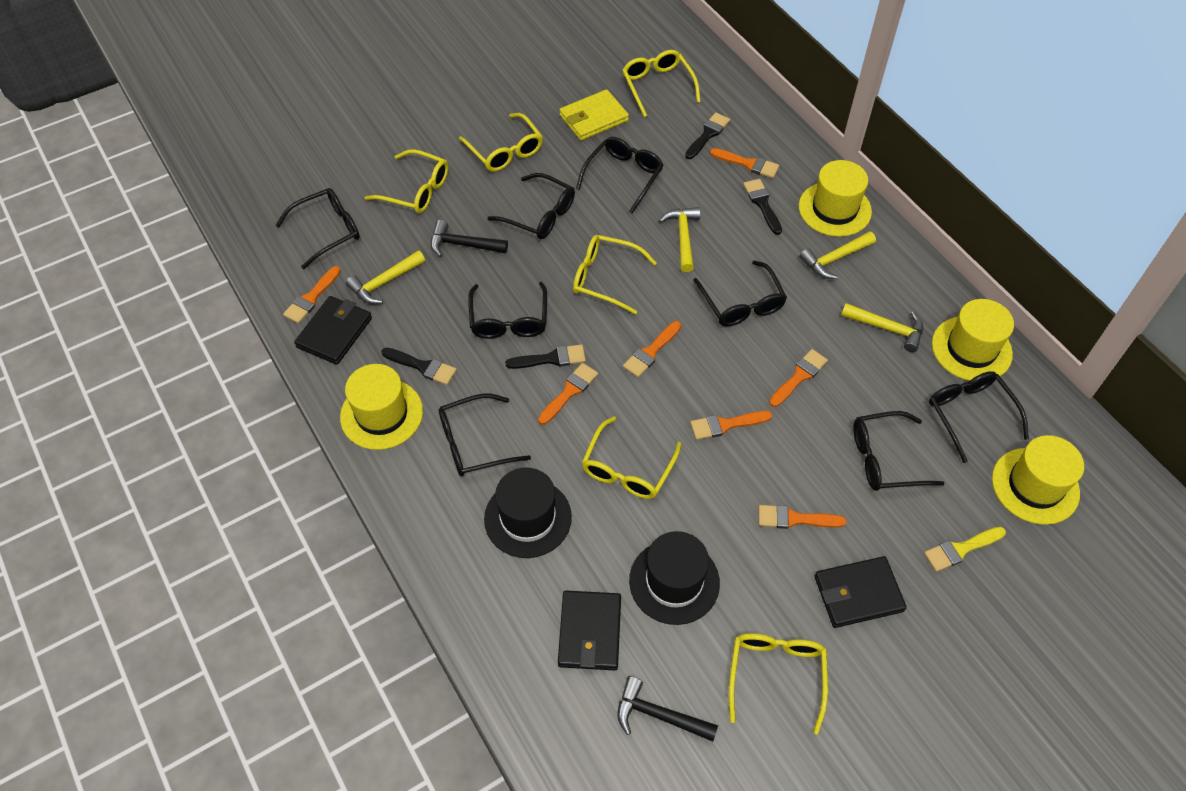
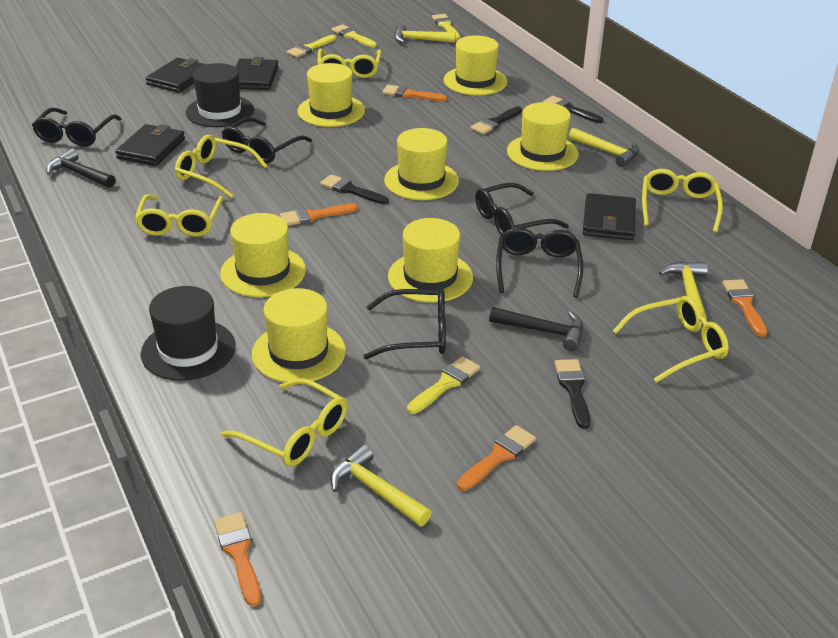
black glasses: 8 -> 5
black wallet: 3 -> 4
orange brush: 7 -> 5
yellow brush: 1 -> 4
yellow hat: 4 -> 7
yellow wallet: 1 -> 0

